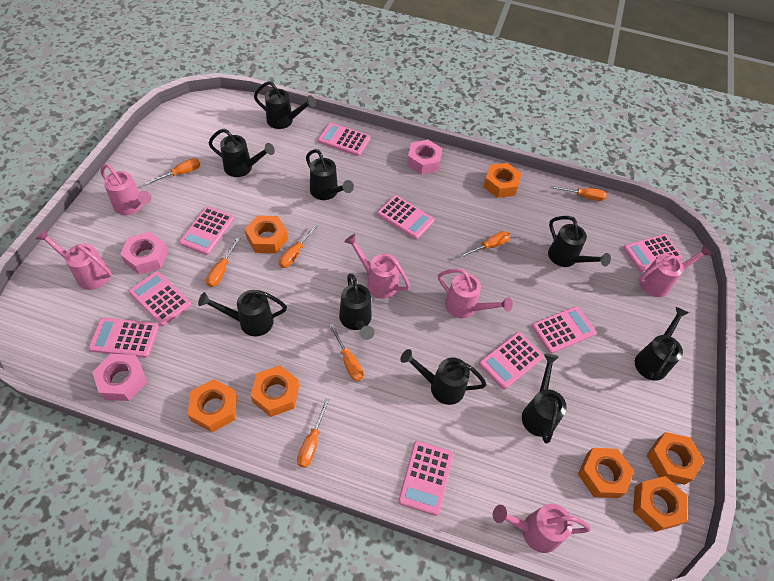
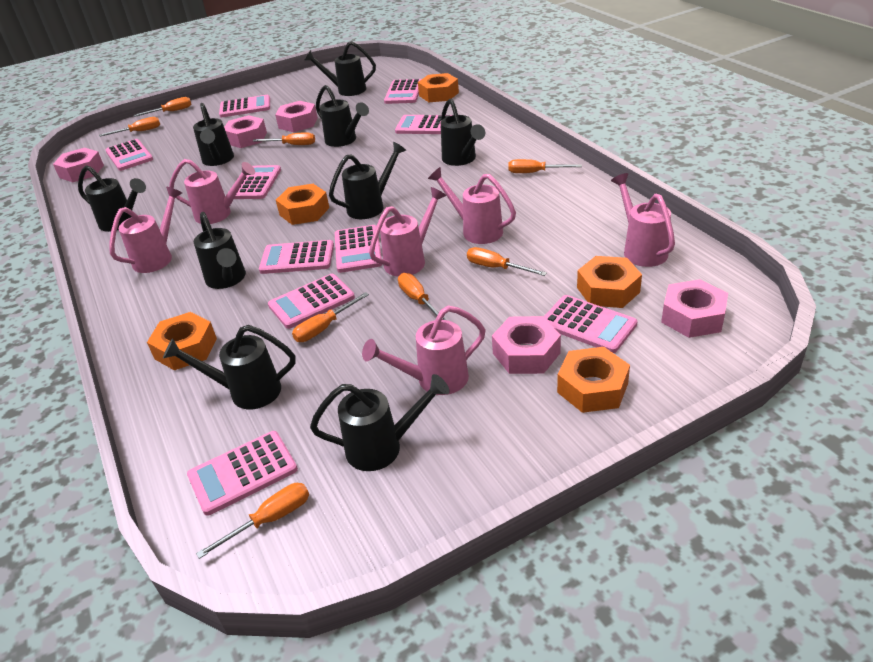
orange nut: 7 -> 5
orange screwdriver: 7 -> 8
pink calculator: 9 -> 10
pink nut: 3 -> 5

